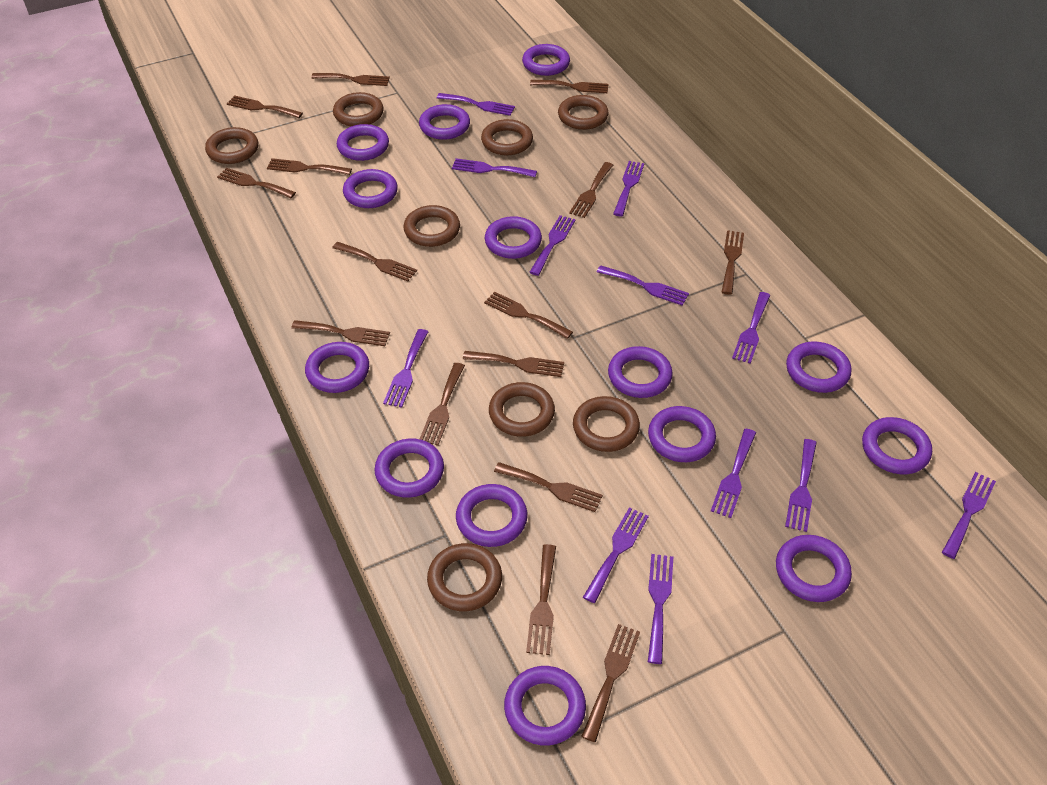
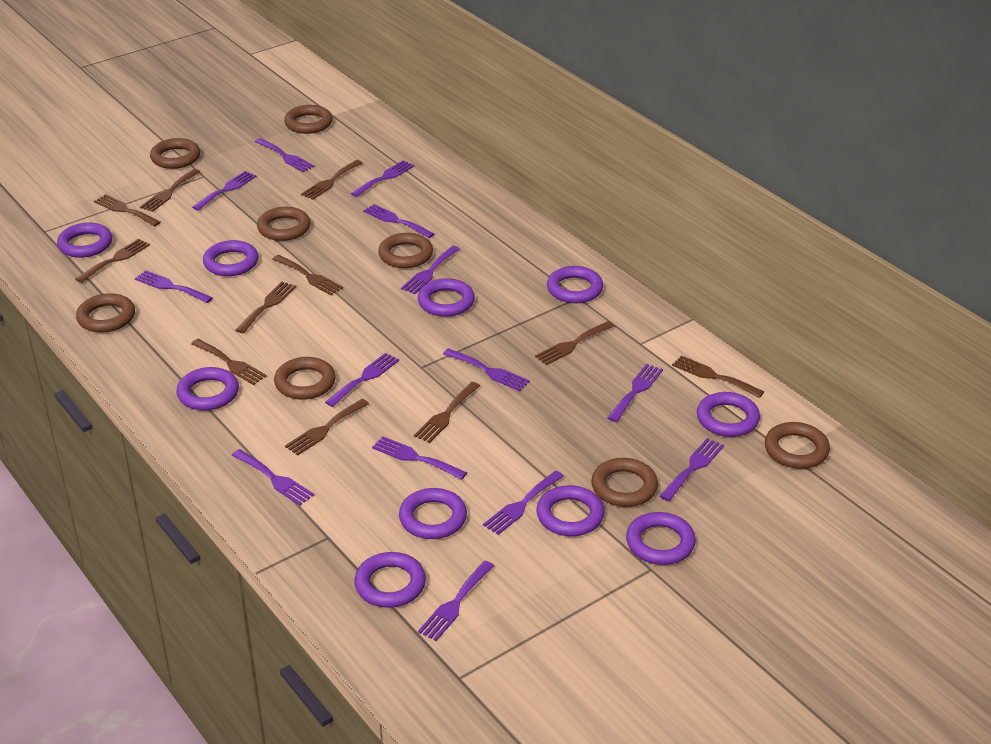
brown fork: 15 -> 11
purple fork: 12 -> 14
purple ring: 14 -> 10

